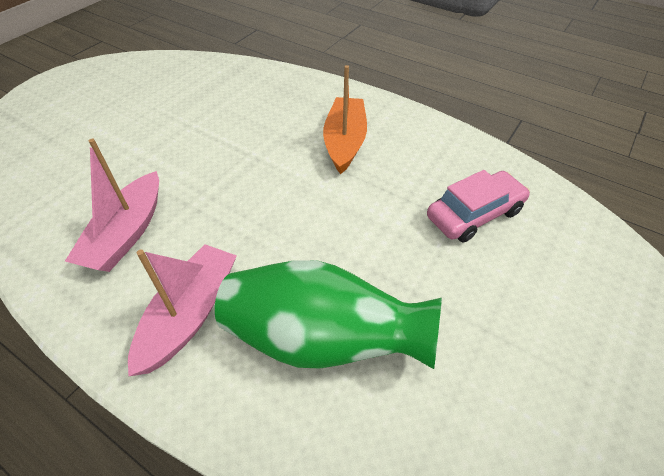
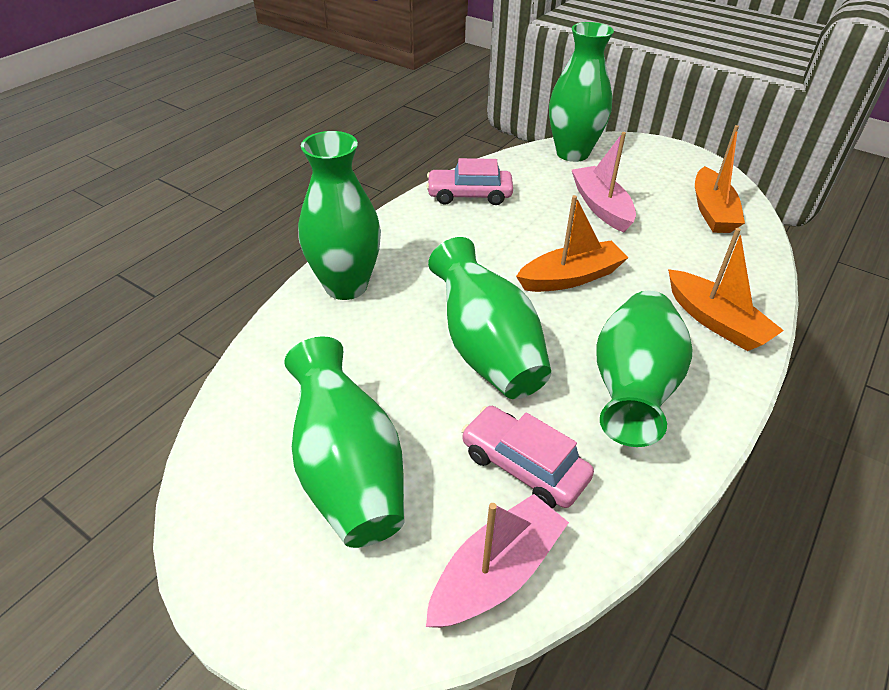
green vase: 1 -> 5
orange boat: 1 -> 3
pink car: 1 -> 2

